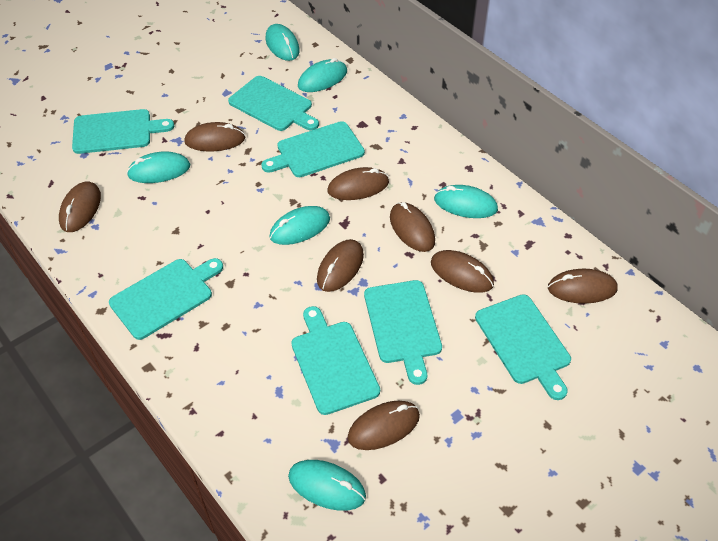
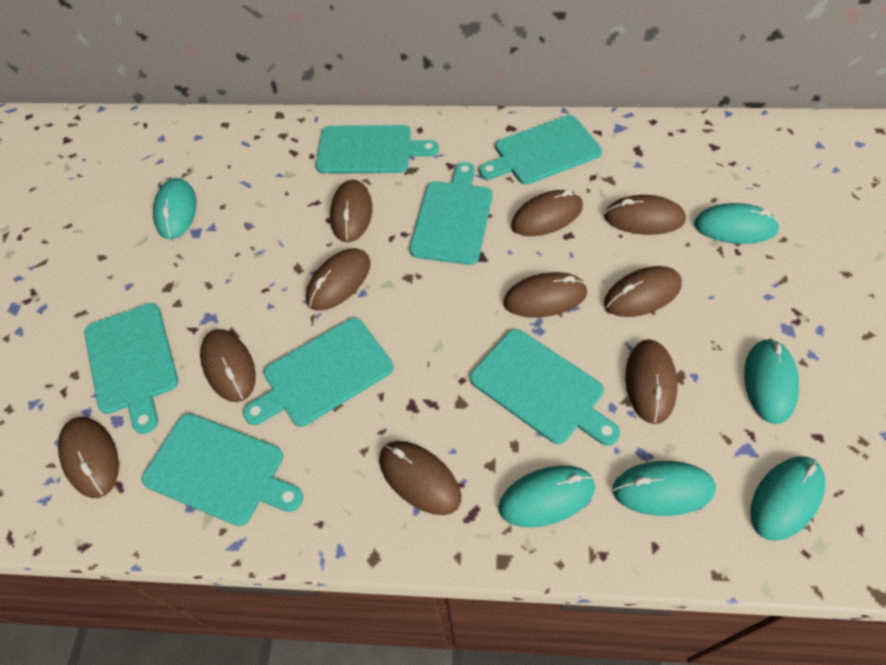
brown mouse: 8 -> 10

